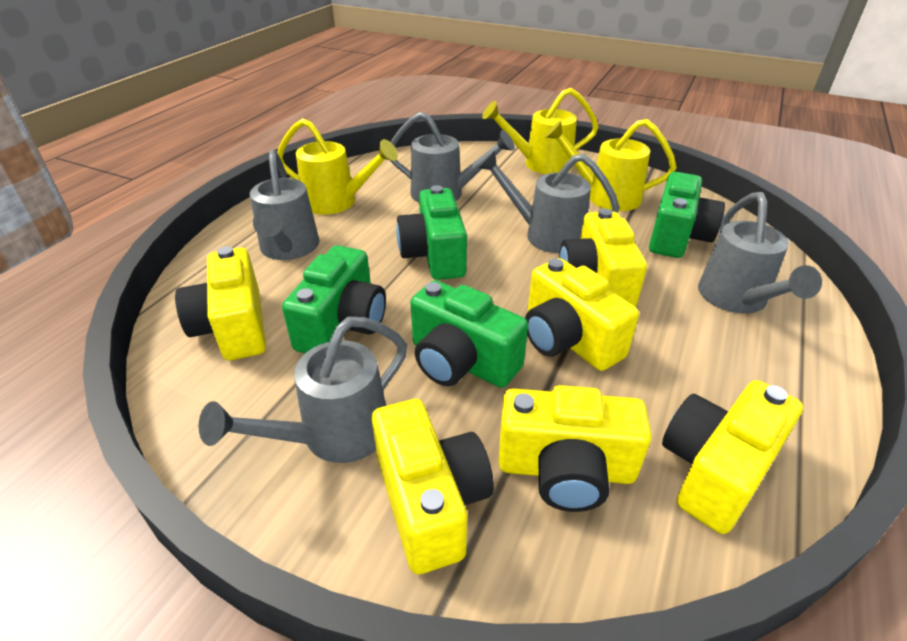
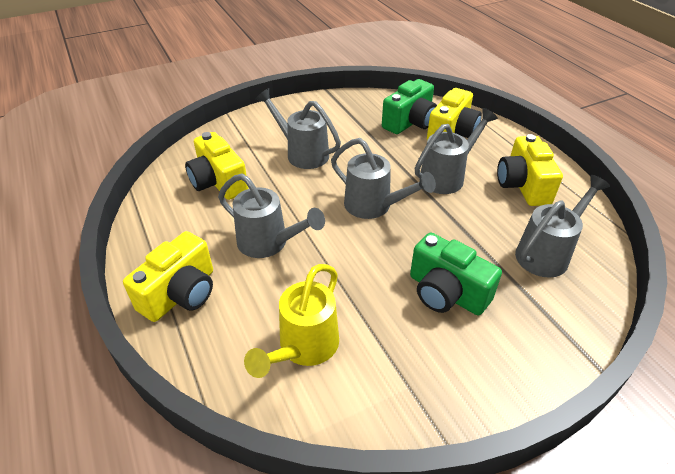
green camera: 4 -> 2
yellow camera: 6 -> 4
yellow watering can: 3 -> 1

